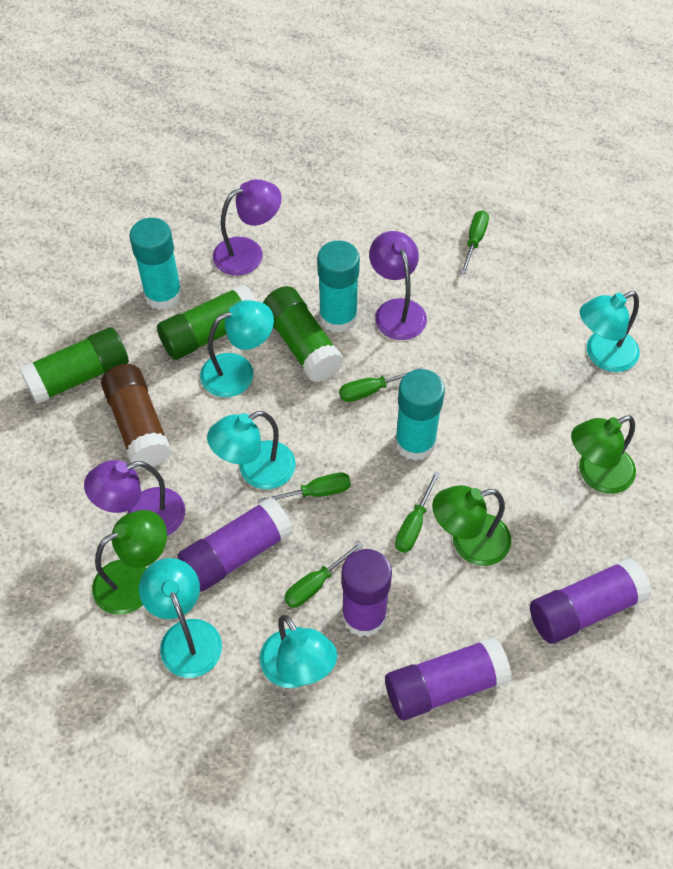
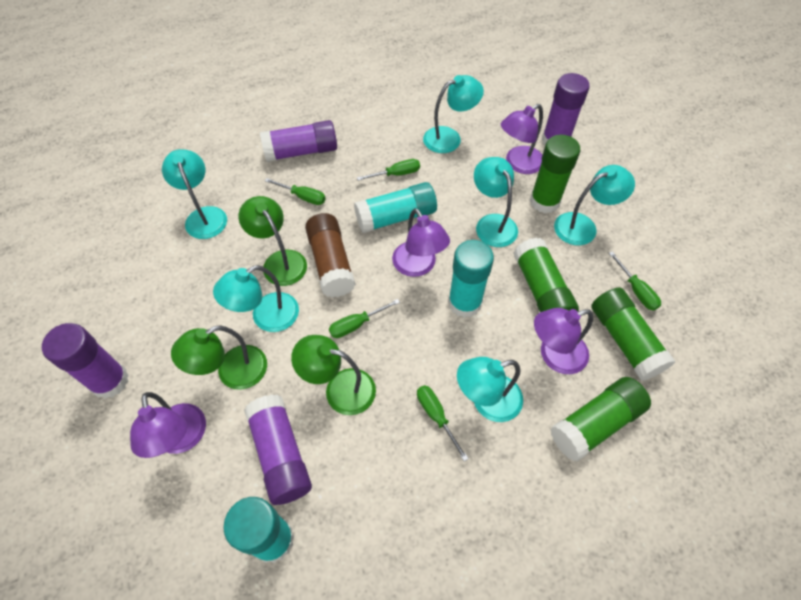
green glue stick: 3 -> 4
purple lamp: 3 -> 4
turquoise lamp: 5 -> 6

